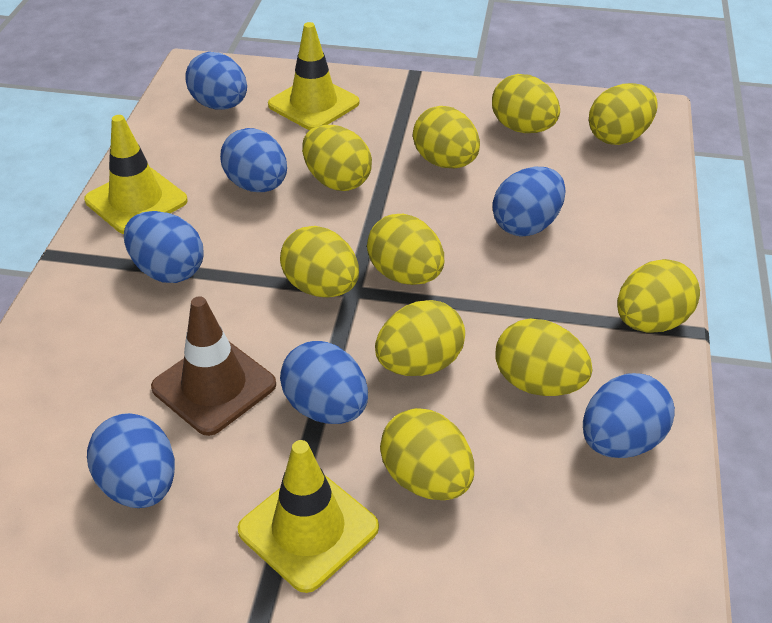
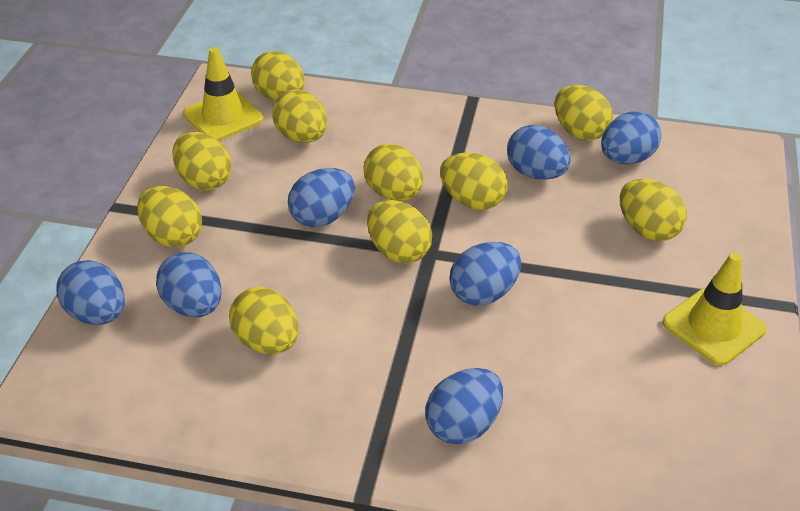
brown traffic cone: 1 -> 0
yellow traffic cone: 3 -> 2

